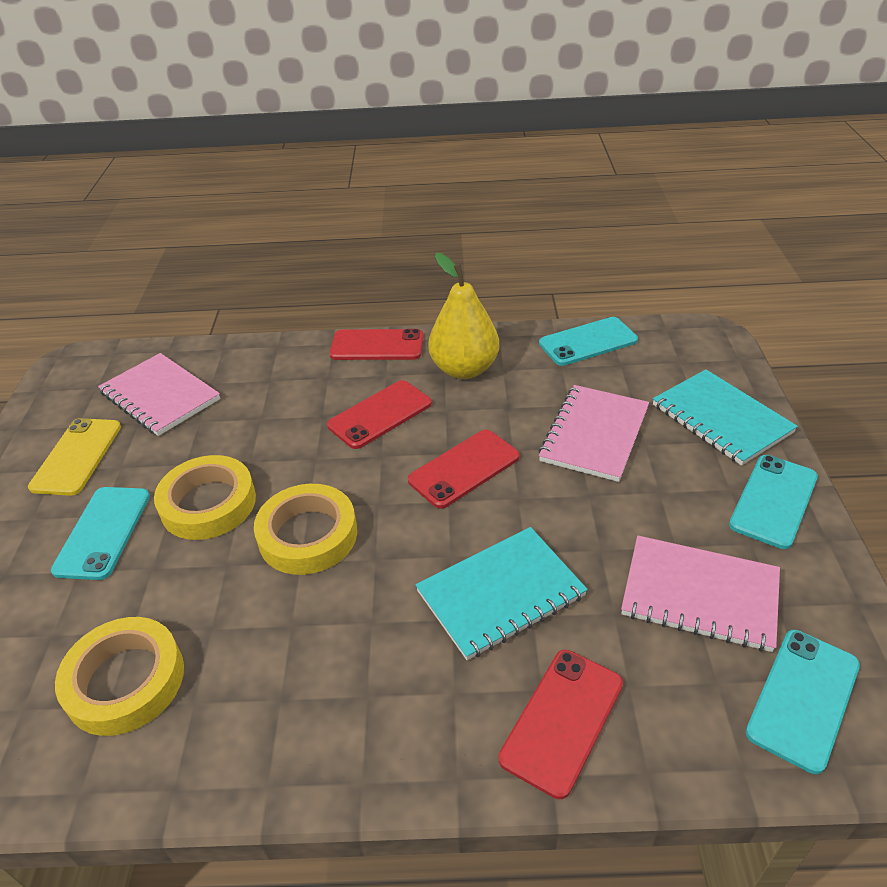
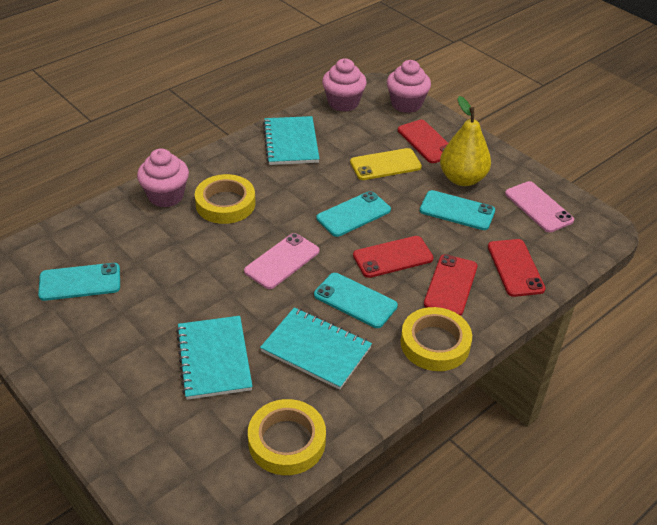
pink cupcake: 0 -> 3
pink notebook: 3 -> 0
pink phone: 0 -> 2
turquoise notebook: 2 -> 3

